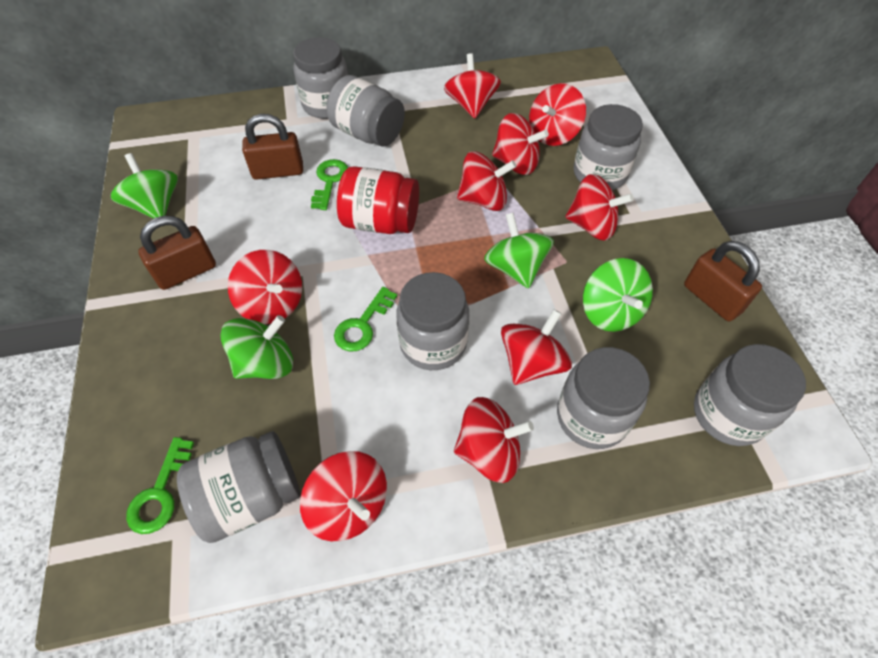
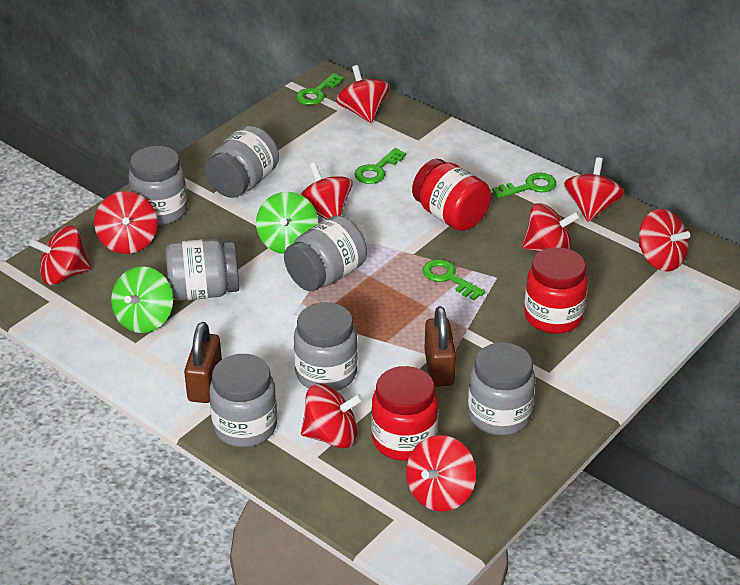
brown padlock: 3 -> 2
green key: 3 -> 4
green spinning top: 4 -> 2
red jar: 1 -> 3

